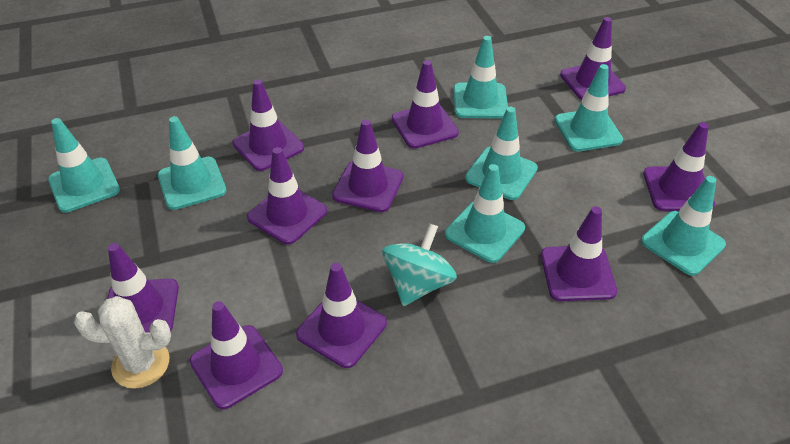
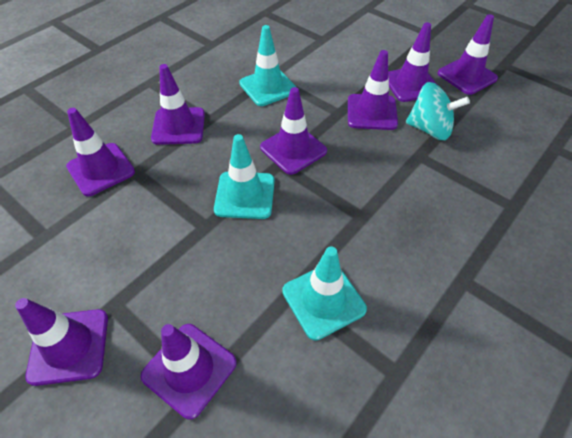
purple traffic cone: 10 -> 8
turquoise traffic cone: 7 -> 3
white cactus: 1 -> 0

